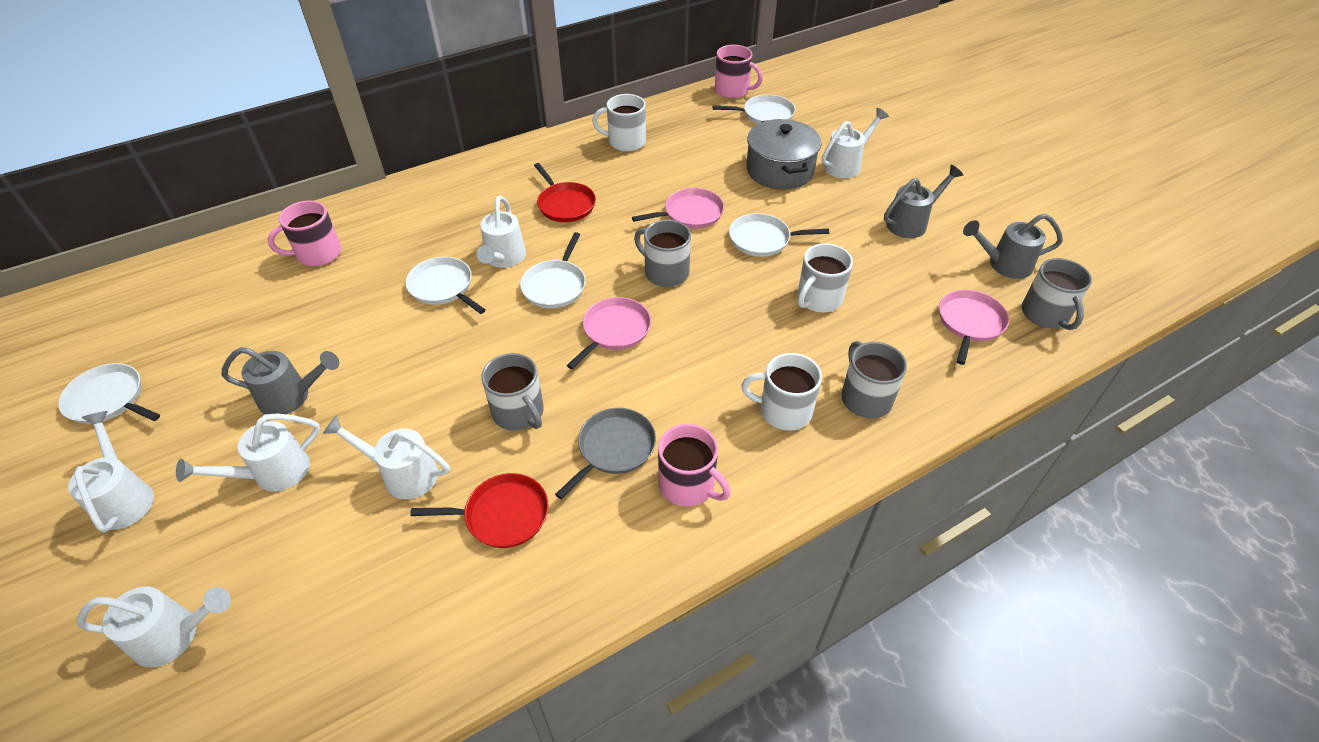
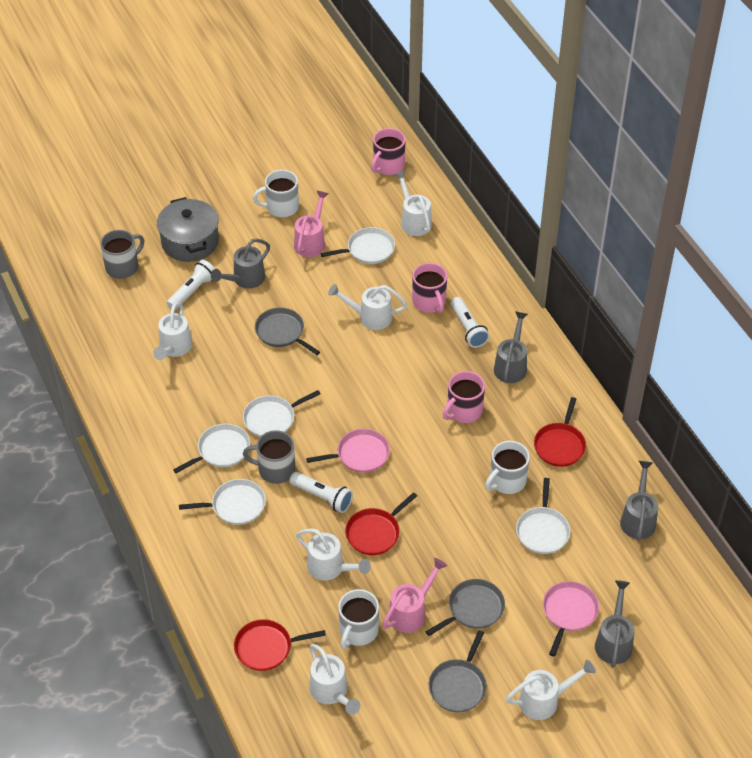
grey mug: 4 -> 2
grey pan: 1 -> 3
grey watering can: 3 -> 4
pink pan: 3 -> 2
pink watering can: 0 -> 2
red pan: 2 -> 3
white flashlight: 0 -> 3

